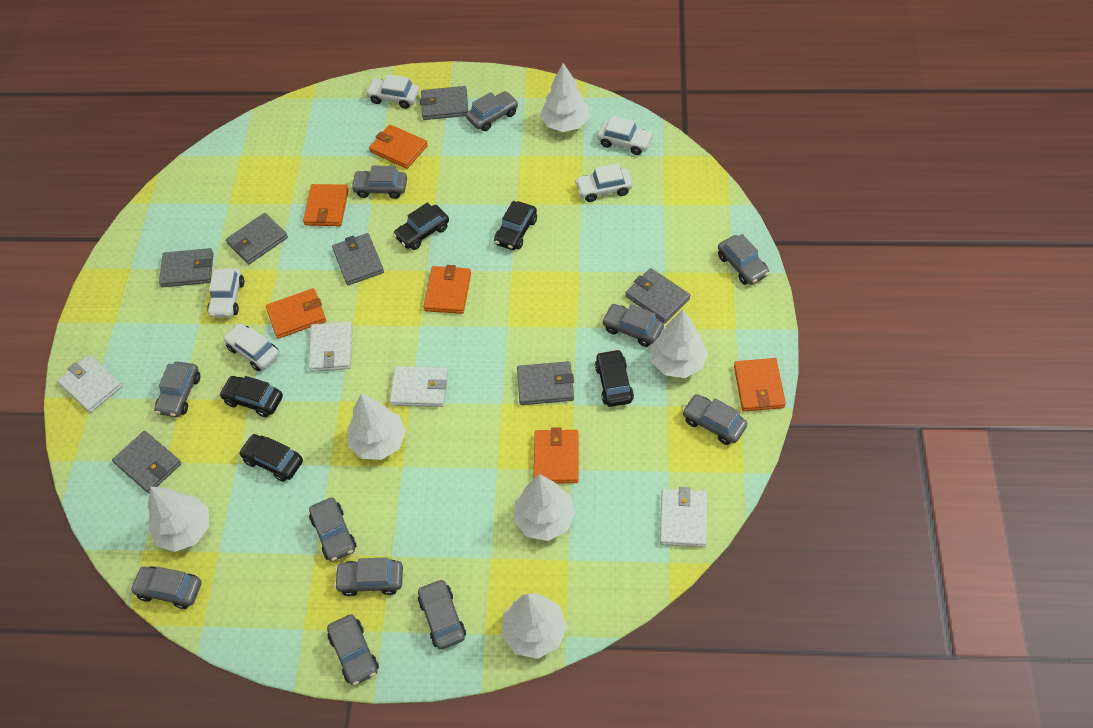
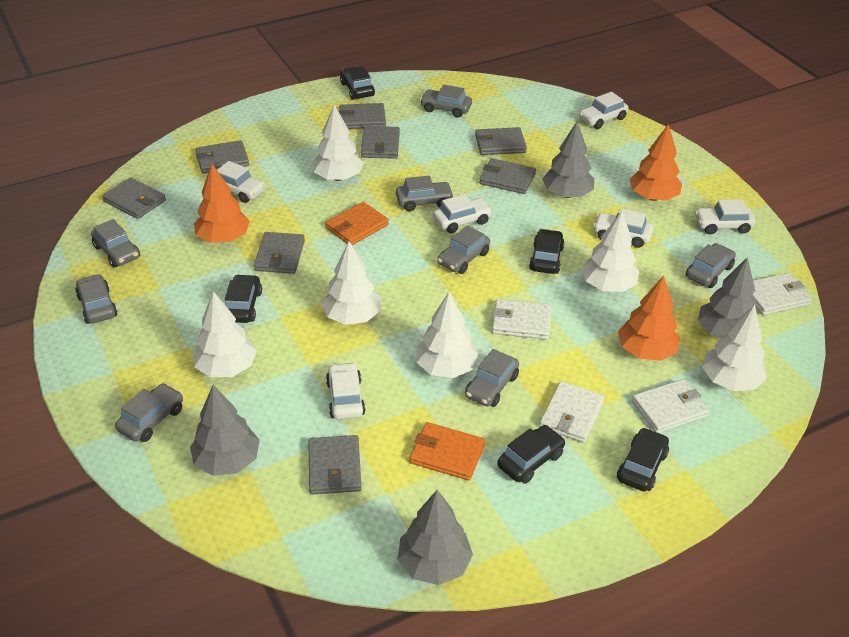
grey car: 11 -> 8
grey tree: 0 -> 4
grey wallet: 7 -> 8
orange tree: 0 -> 3
orange wallet: 6 -> 2
white car: 5 -> 6

